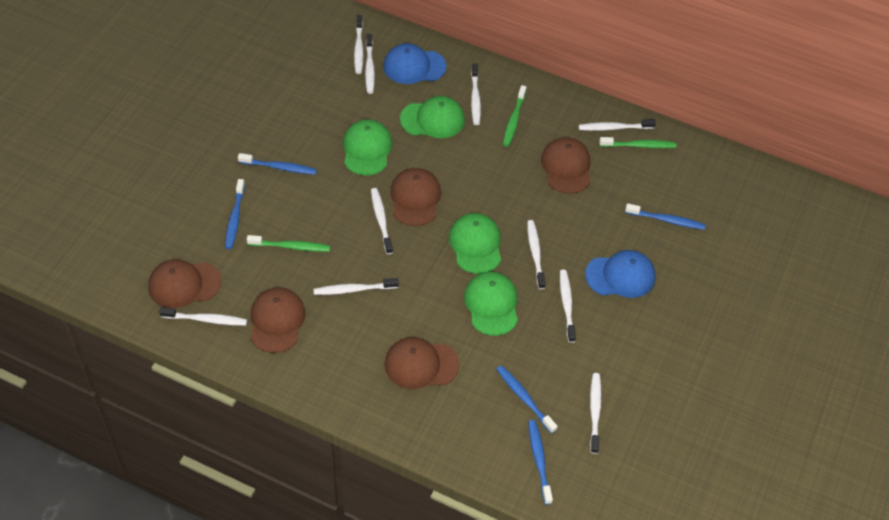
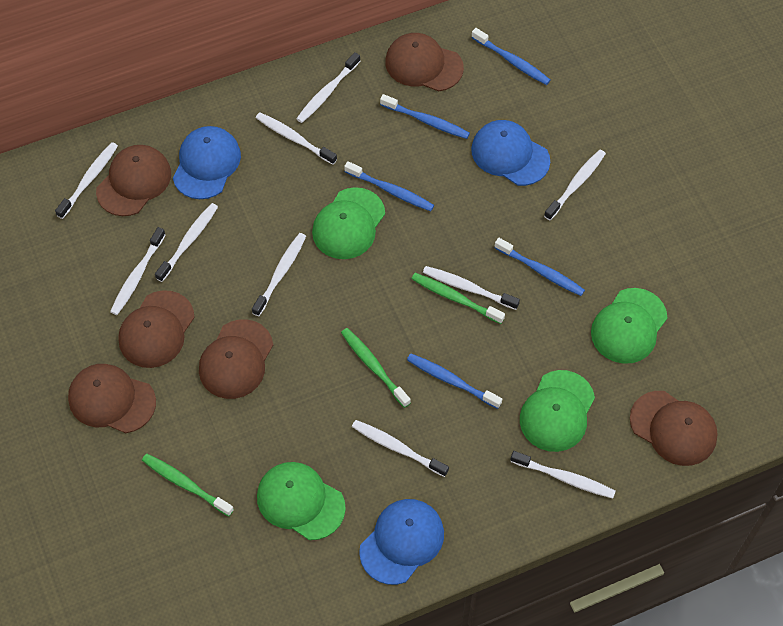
blue cap: 2 -> 3
brown cap: 5 -> 6

